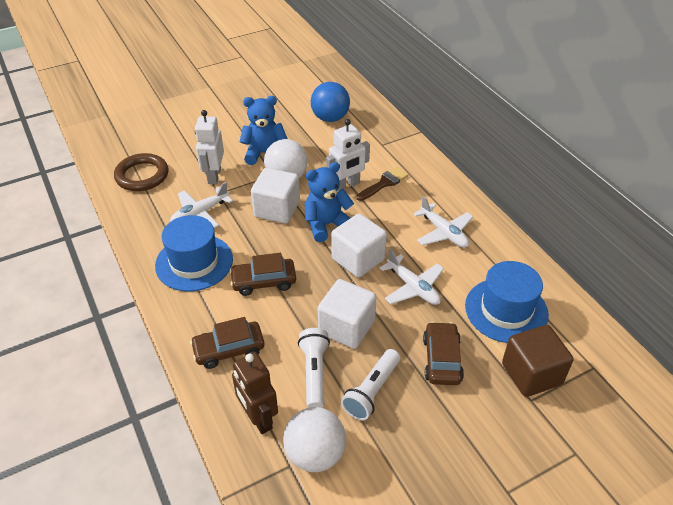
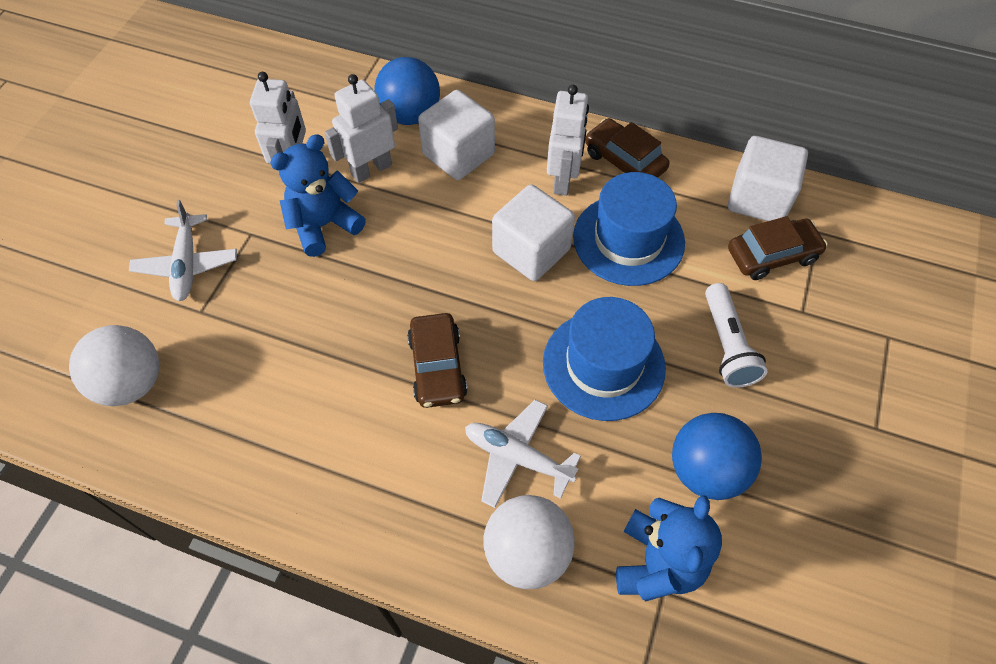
blue ball: 1 -> 2
brown brush: 1 -> 0
brown cube: 1 -> 0
brown ring: 1 -> 0
brown robot: 1 -> 0
white flashlight: 2 -> 1
white plane: 3 -> 2
white robot: 2 -> 3

